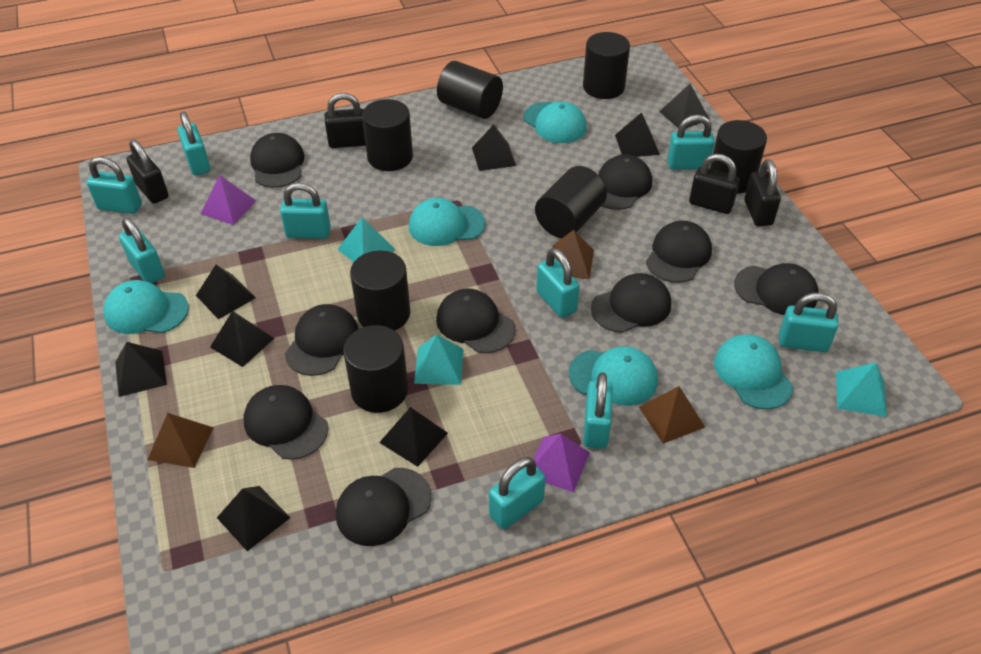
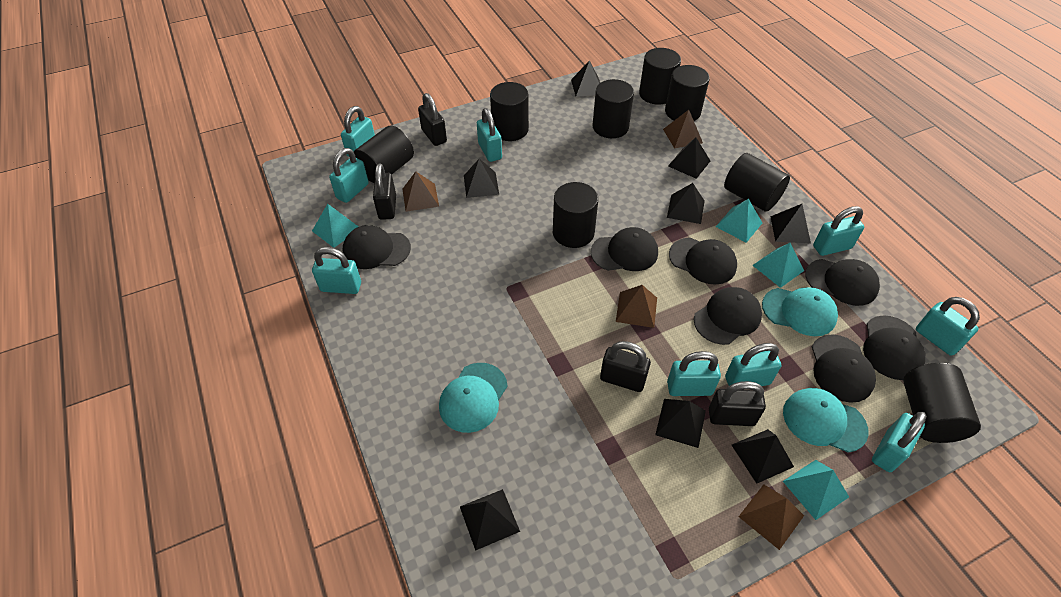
black cap: 9 -> 7
black cylinder: 7 -> 8
brown pyramid: 3 -> 4
purple pyramid: 2 -> 0
turquoise cap: 5 -> 3
turquoise pyramid: 3 -> 4

